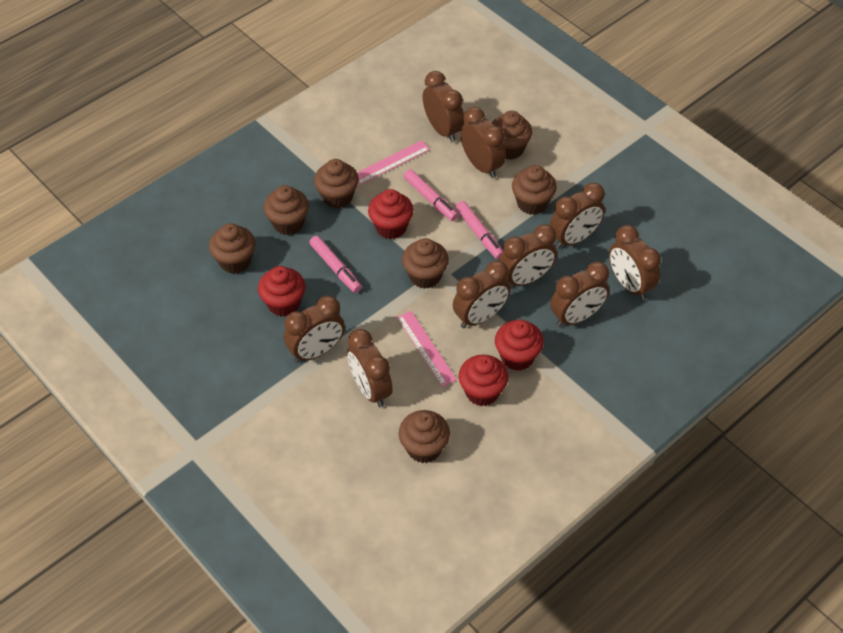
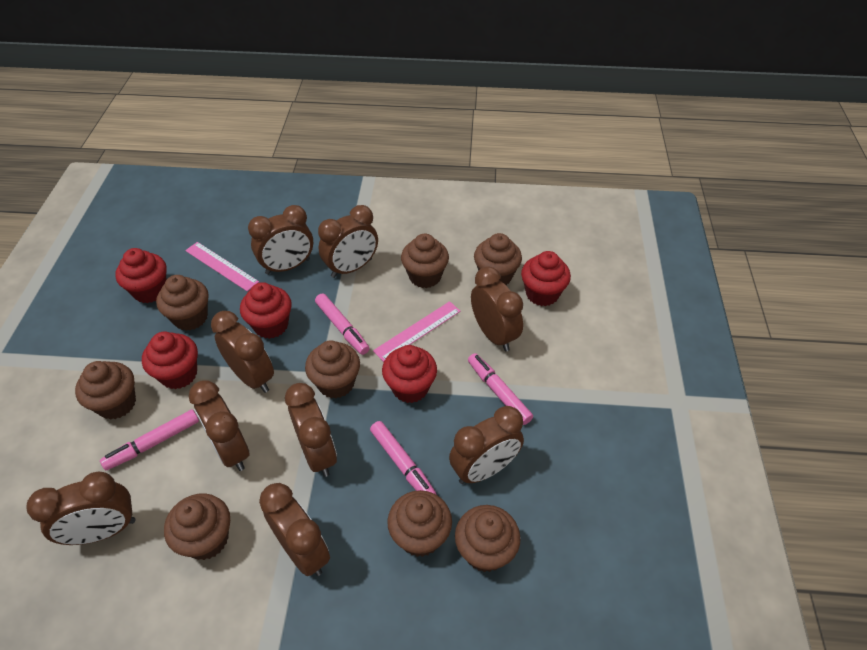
brown cupcake: 7 -> 8
pink marker: 3 -> 4
red cupcake: 4 -> 5

